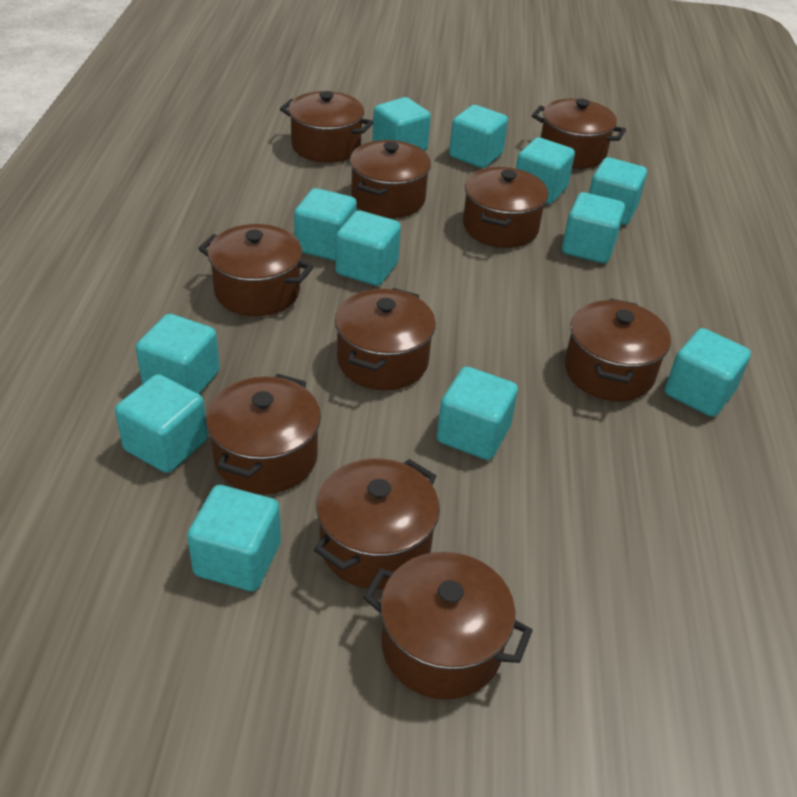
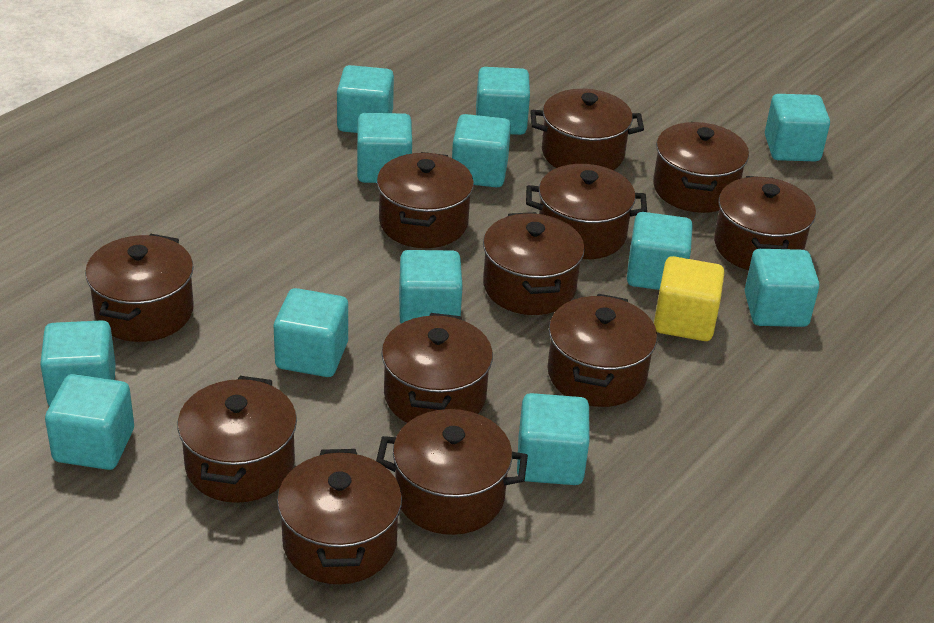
brown pot: 10 -> 12
yellow cube: 0 -> 1

